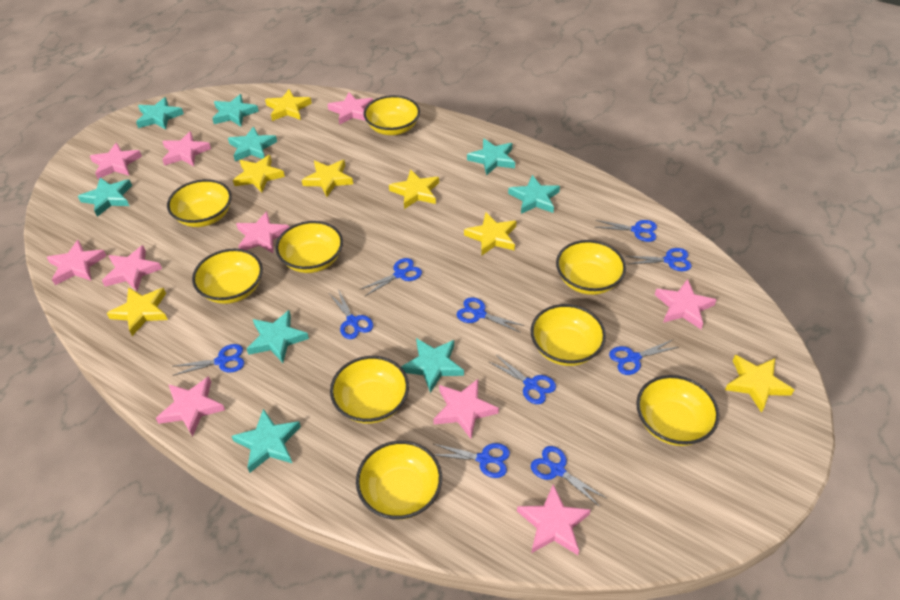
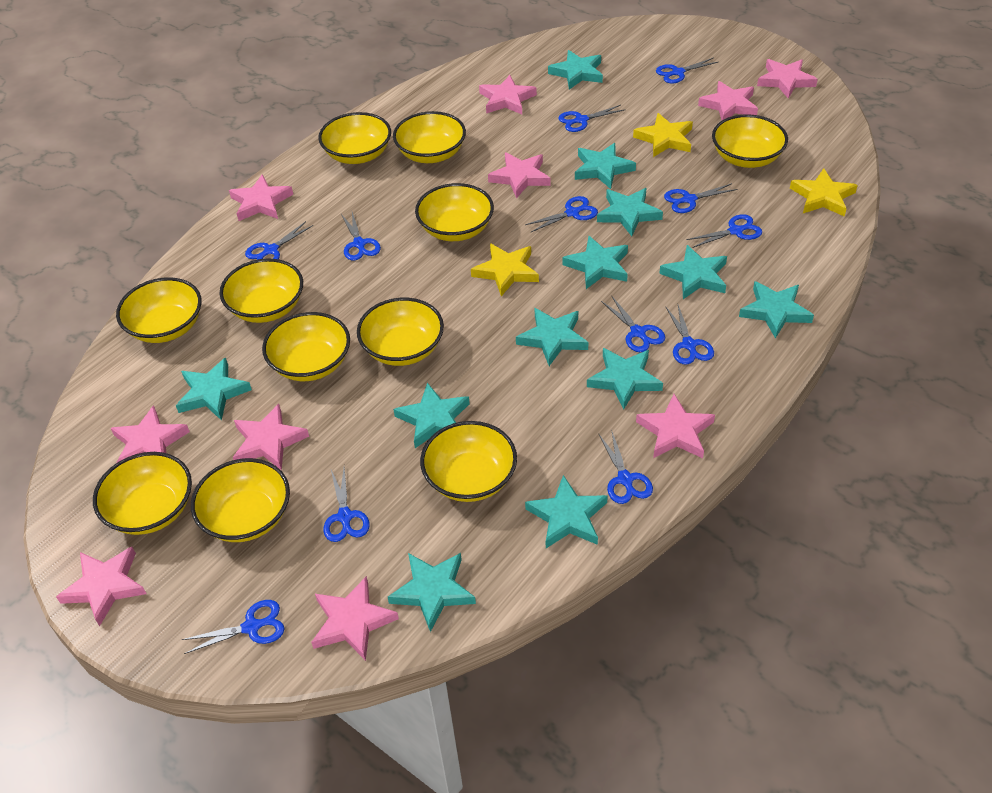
blue scissors: 10 -> 12
turquoise star: 9 -> 12
yellow bowl: 9 -> 11
yellow star: 7 -> 3

